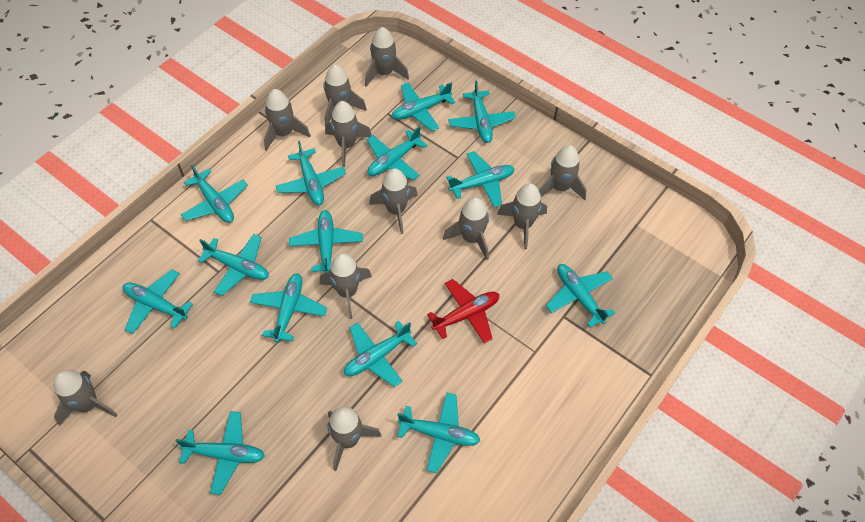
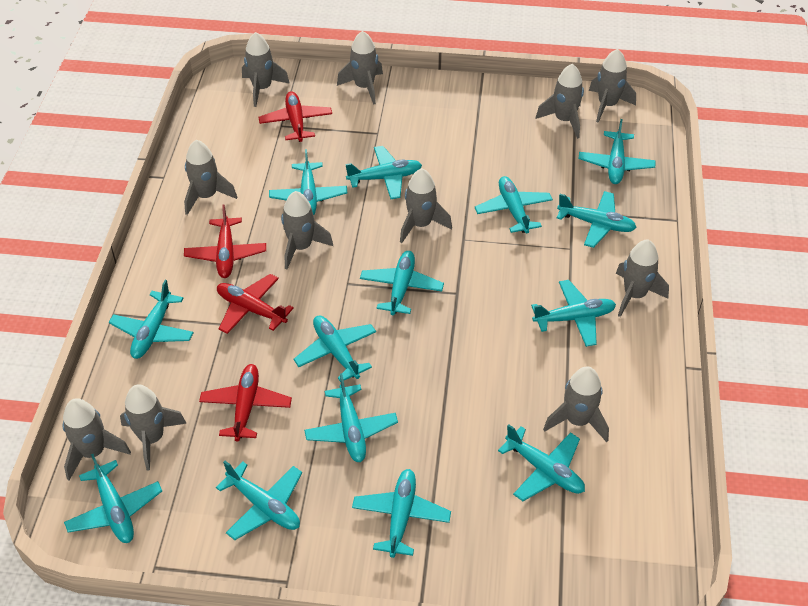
red plane: 1 -> 4

